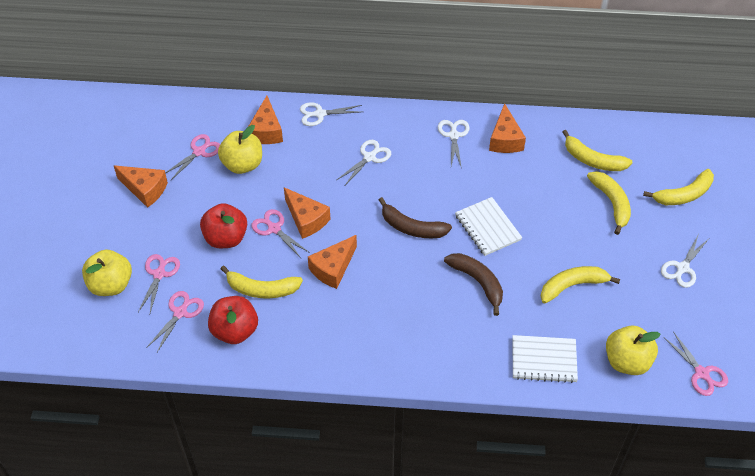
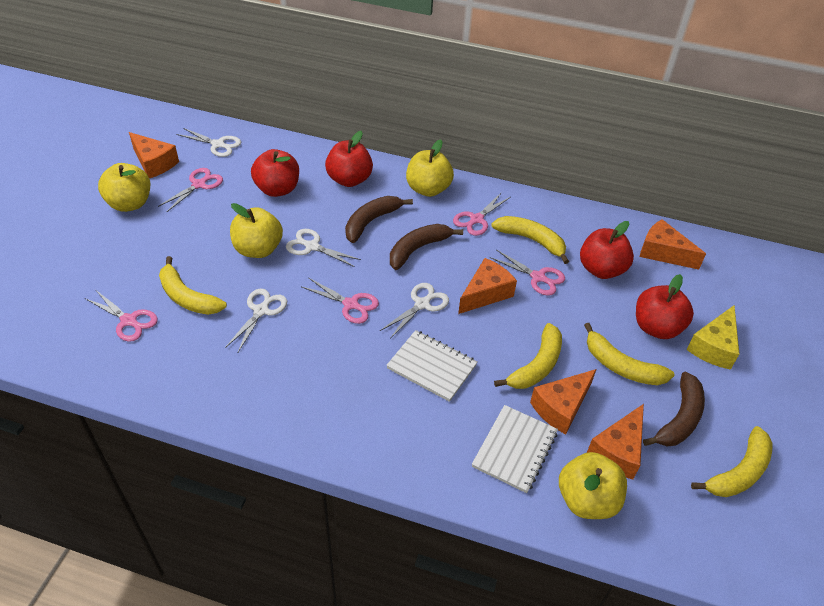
brown banana: 2 -> 3
red apple: 2 -> 4
yellow apple: 3 -> 4
yellow cheese: 0 -> 1

